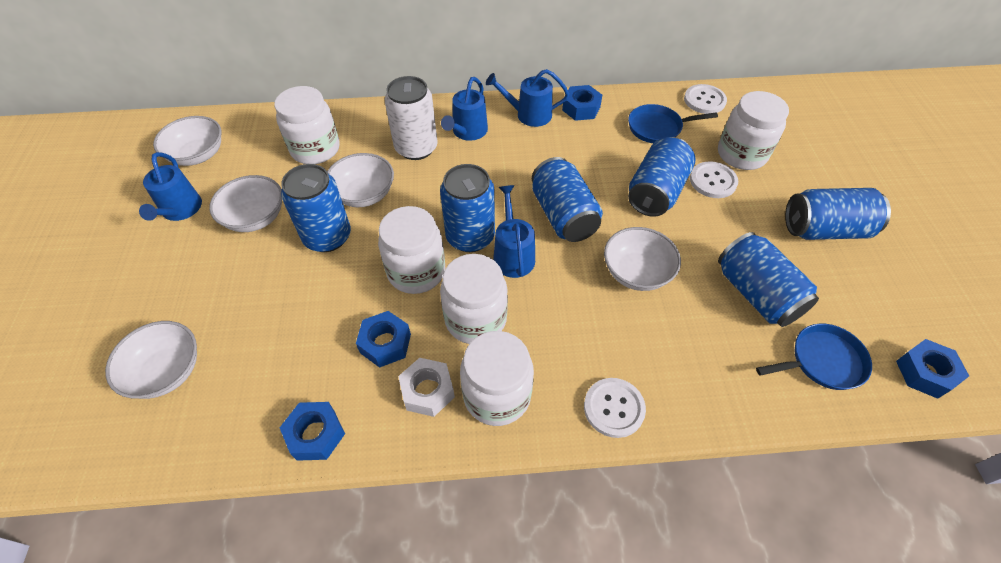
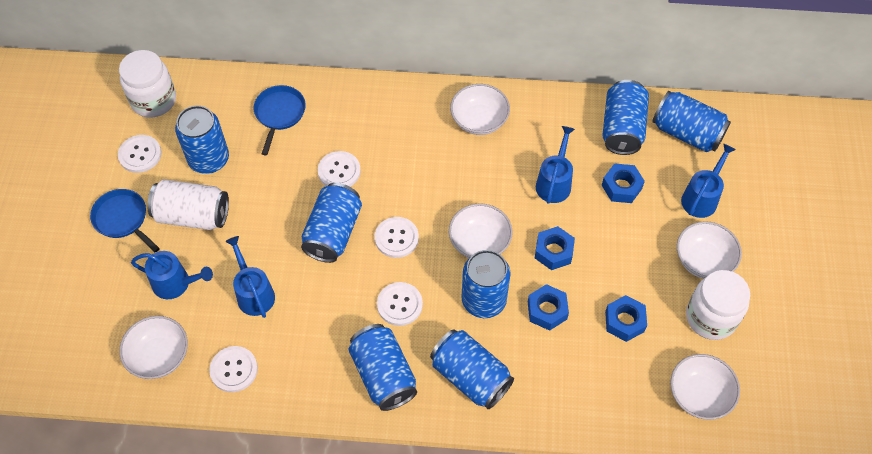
blue can: 6 -> 7
white button: 3 -> 5
white jar: 5 -> 2
white nut: 1 -> 0

